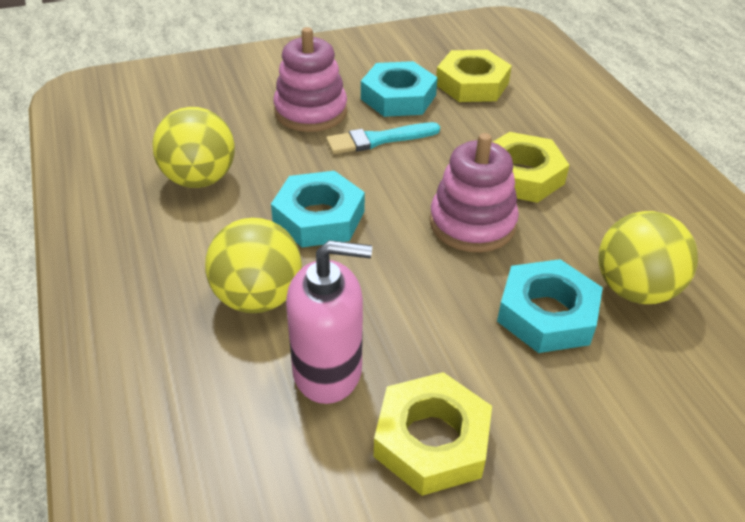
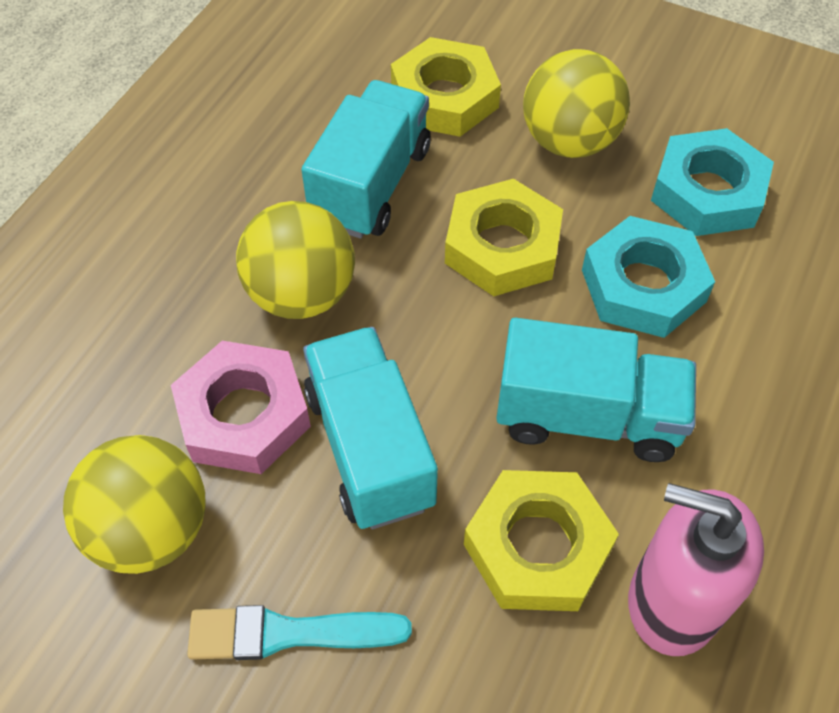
pink nut: 0 -> 1
pink stacking toy: 2 -> 0
turquoise nut: 3 -> 2
turquoise truck: 0 -> 3

